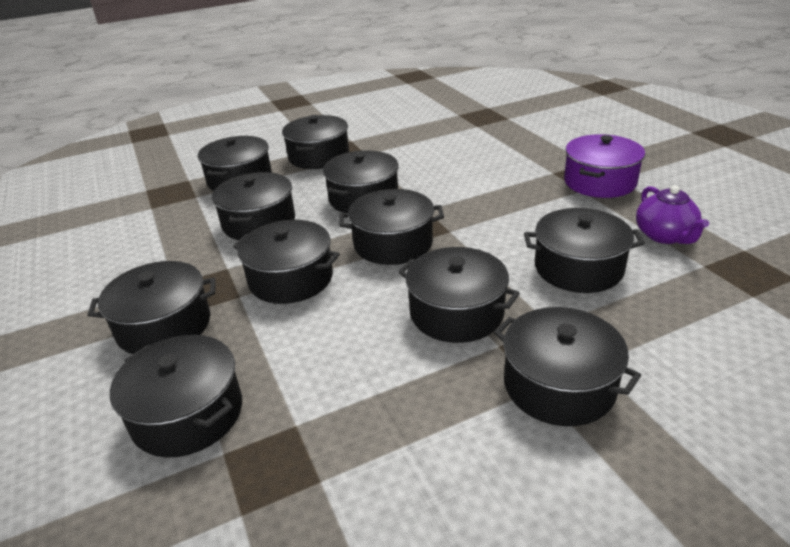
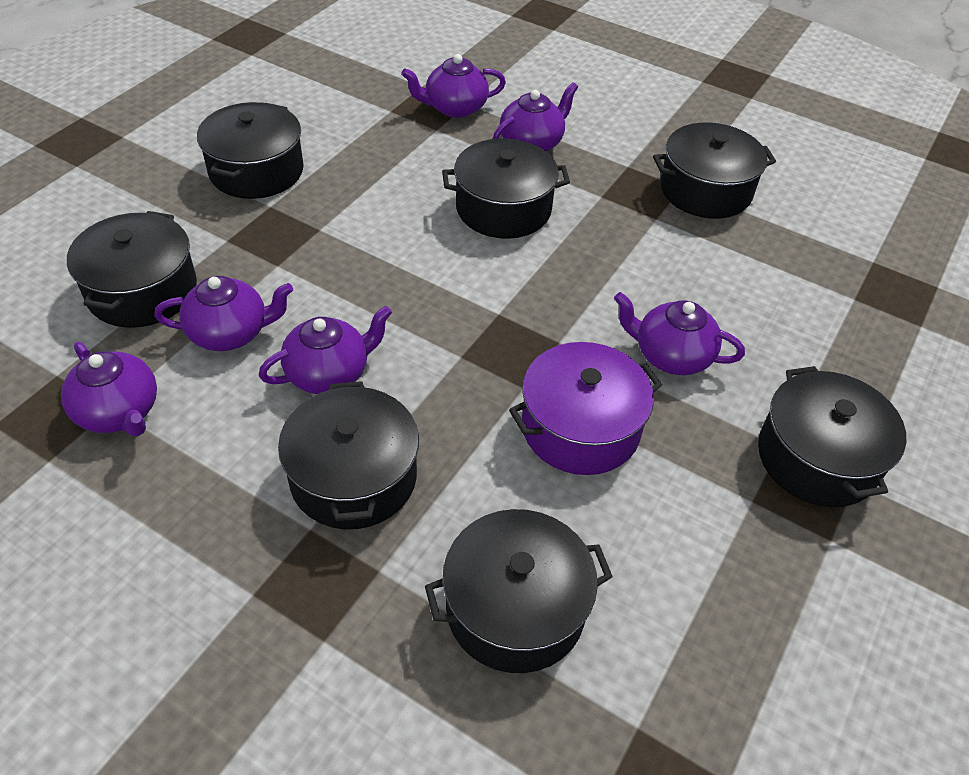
black pot: 11 -> 7
purple teapot: 1 -> 6

